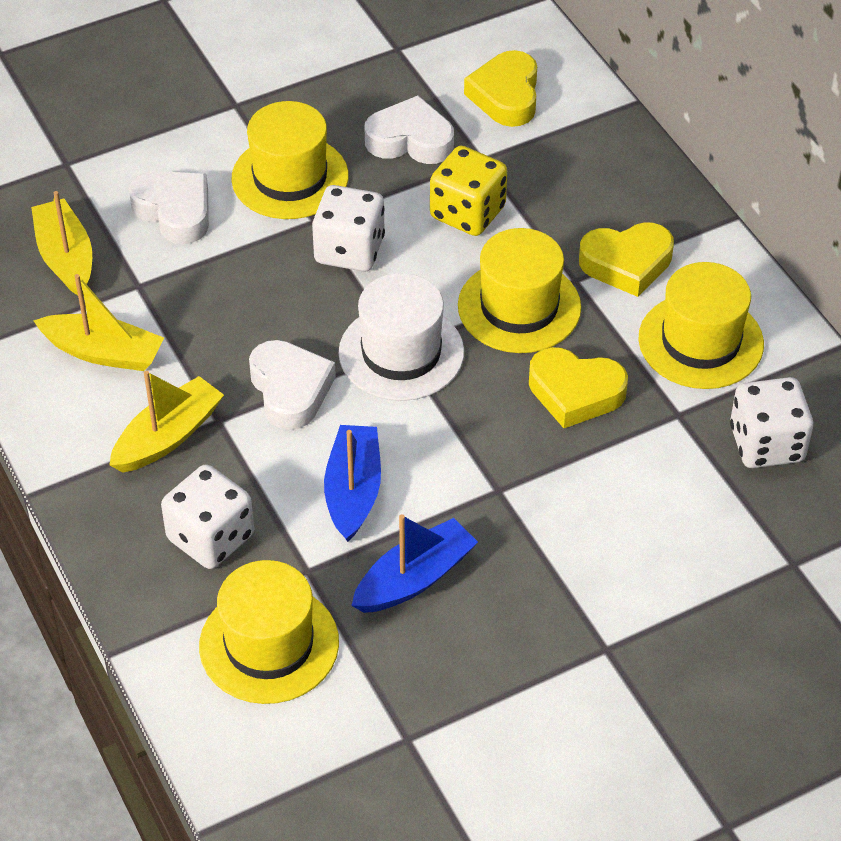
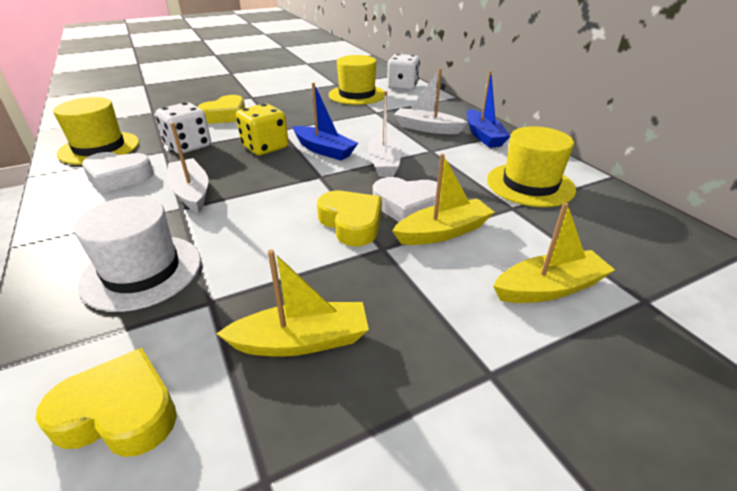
white boat: 0 -> 3
white dice: 3 -> 2
white heart: 3 -> 2
yellow hat: 4 -> 3

